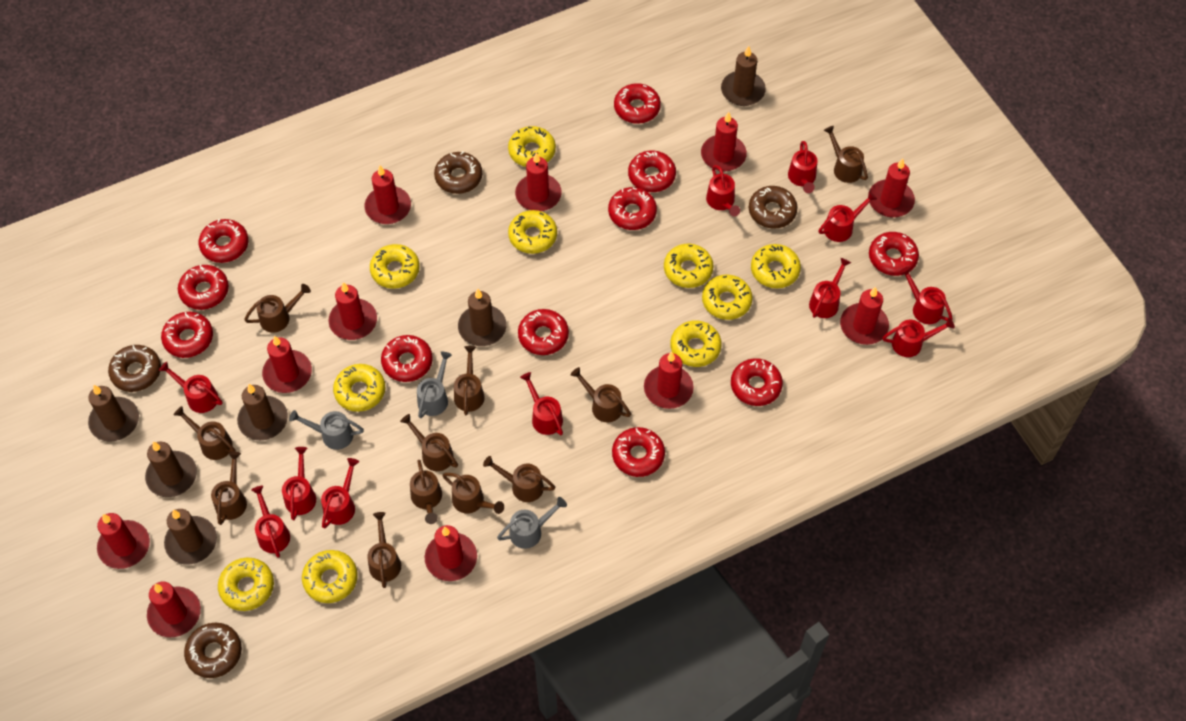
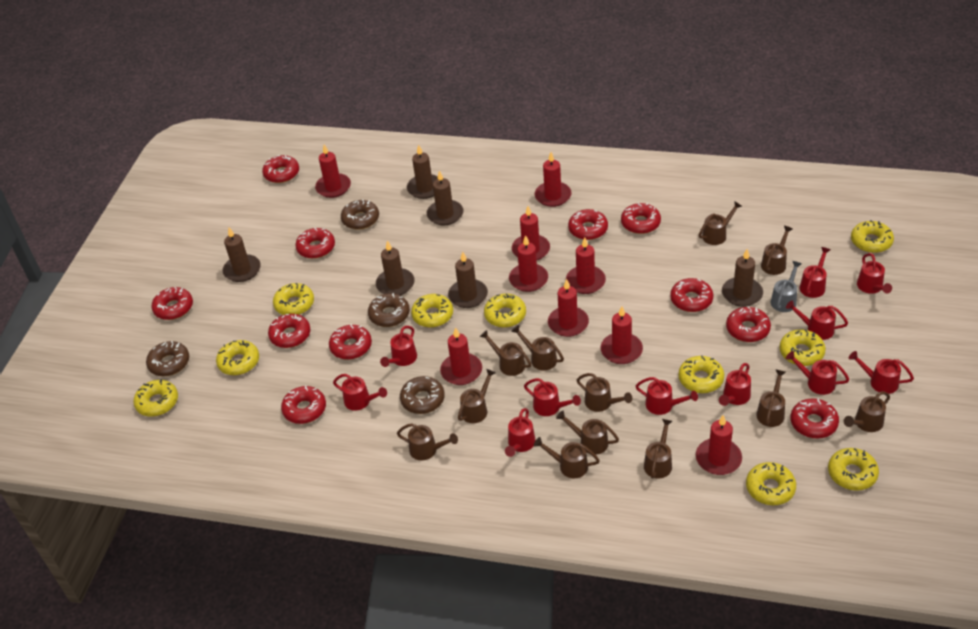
brown watering can: 11 -> 12
grey watering can: 3 -> 1
red candle: 11 -> 9

